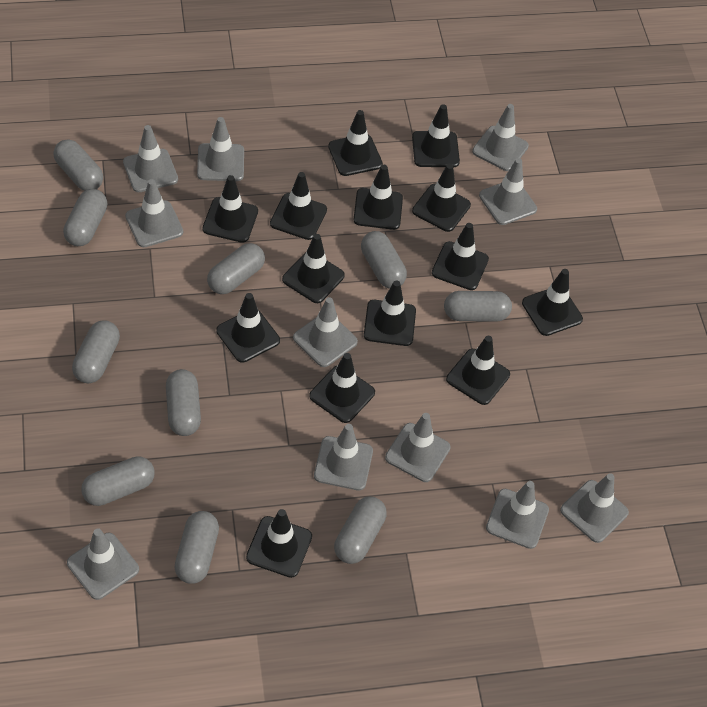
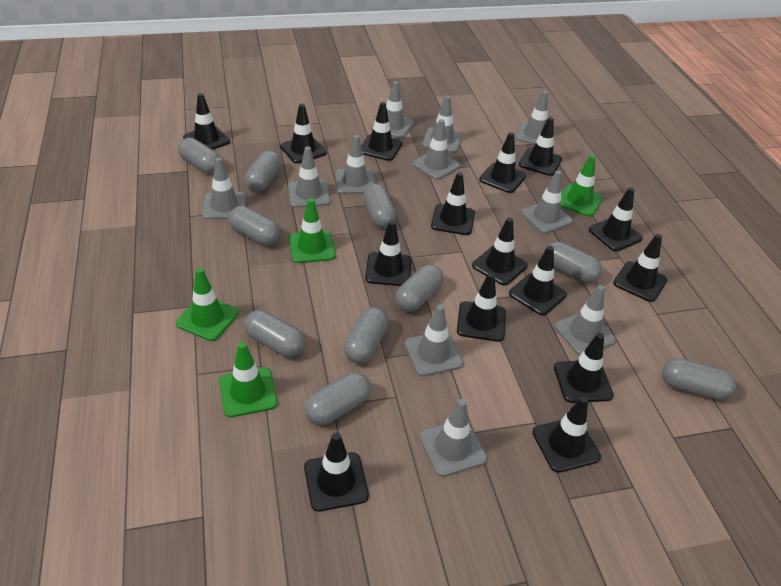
black traffic cone: 14 -> 15
green traffic cone: 0 -> 4

